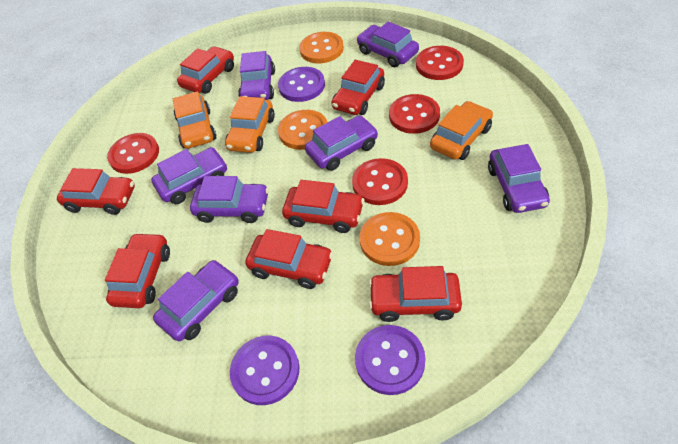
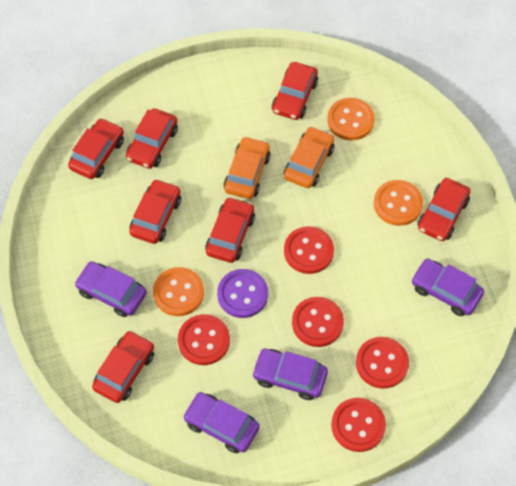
orange car: 3 -> 2
purple button: 3 -> 1
purple car: 7 -> 4
red button: 4 -> 5

